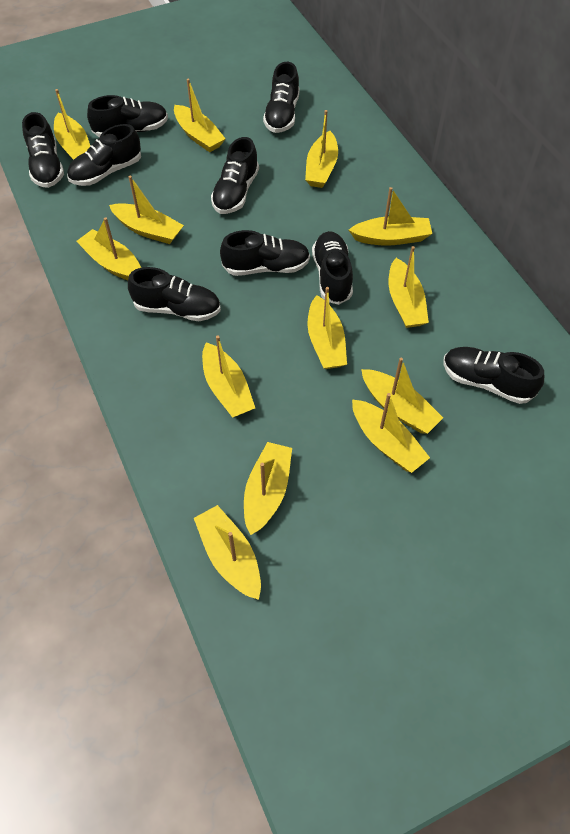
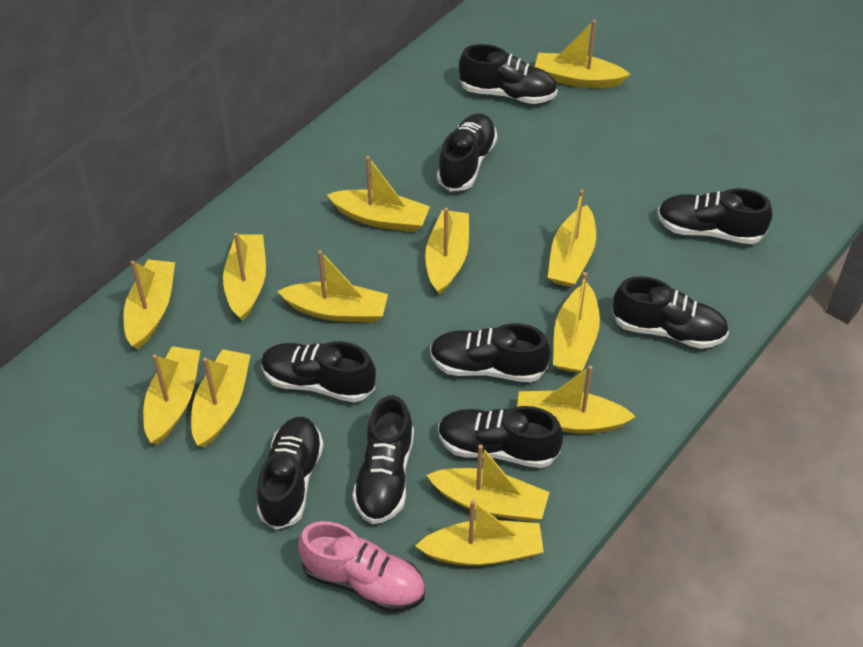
pink shoe: 0 -> 1

